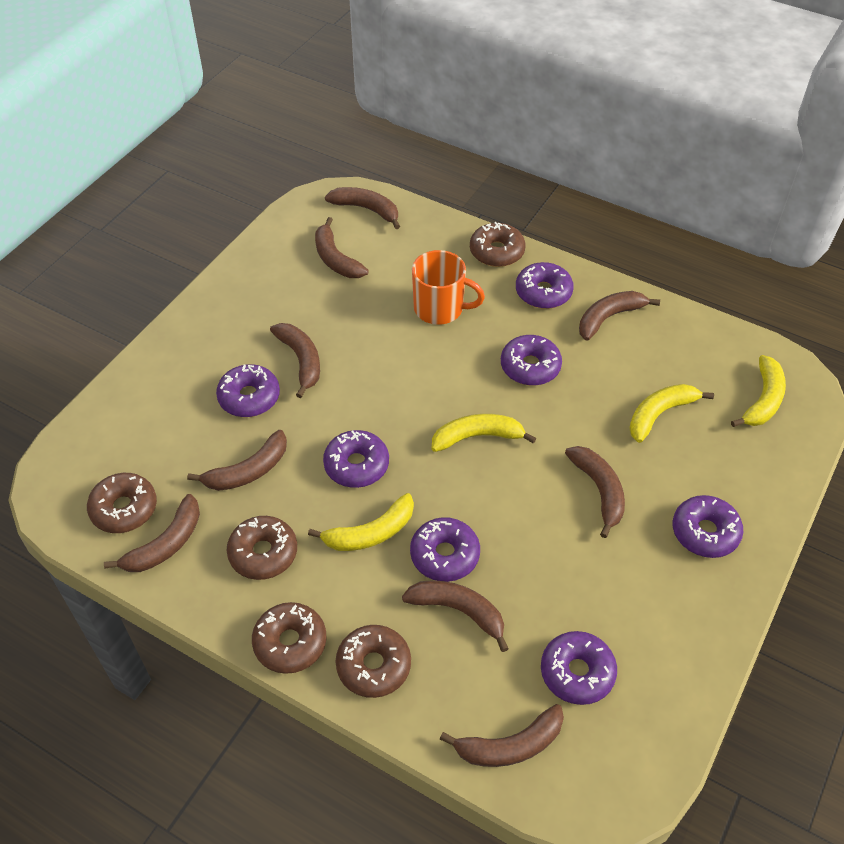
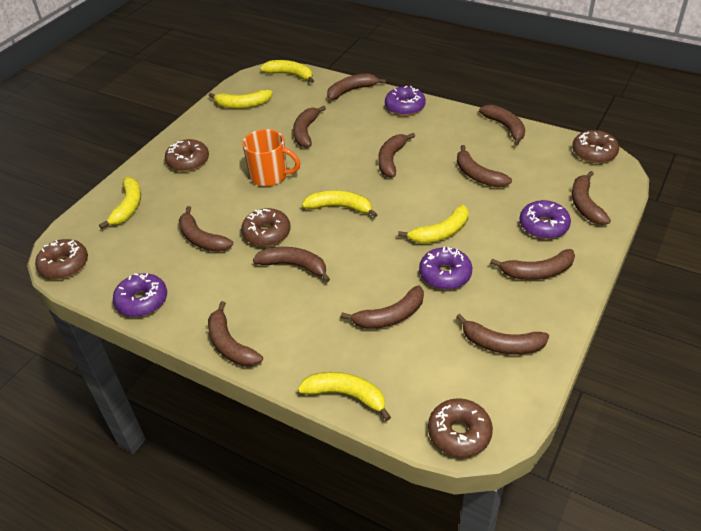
brown banana: 9 -> 12
purple donut: 7 -> 4
yellow banana: 4 -> 6

